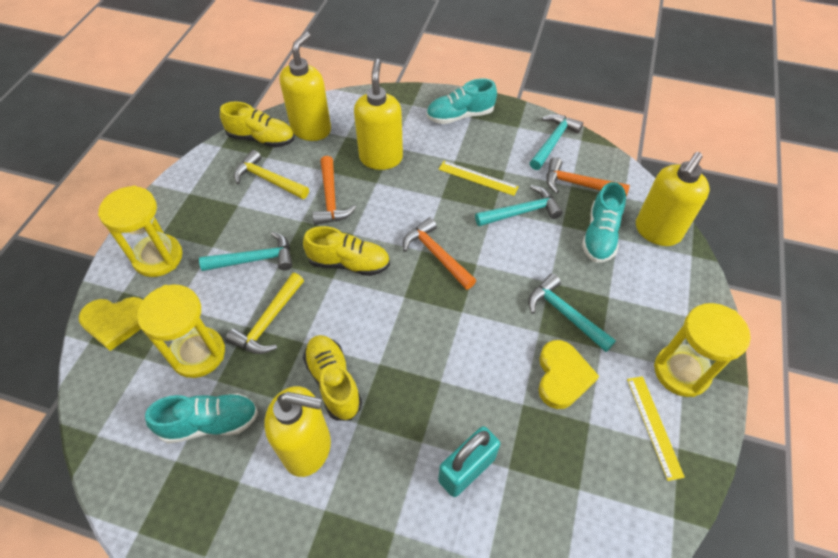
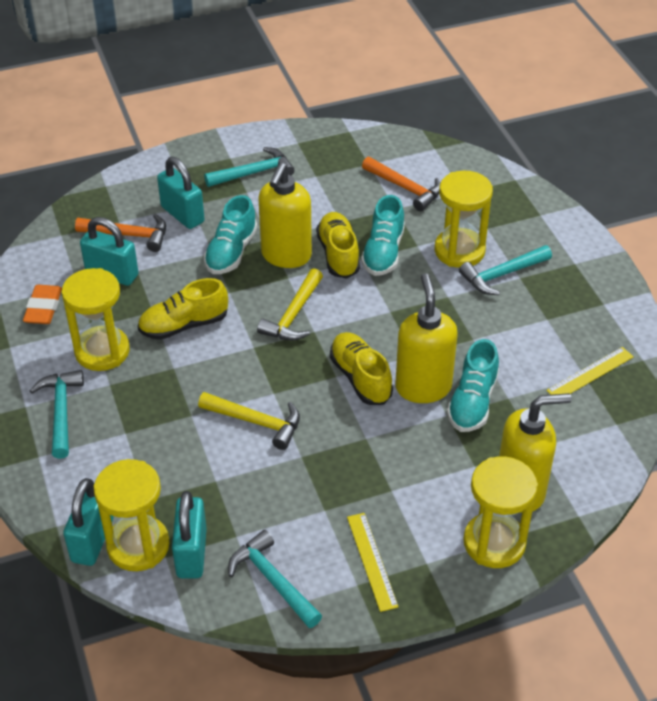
orange eraser: 0 -> 1
orange hammer: 3 -> 2
turquoise padlock: 1 -> 4
yellow heart: 2 -> 0
yellow hourglass: 3 -> 4
yellow soap dispenser: 4 -> 3

